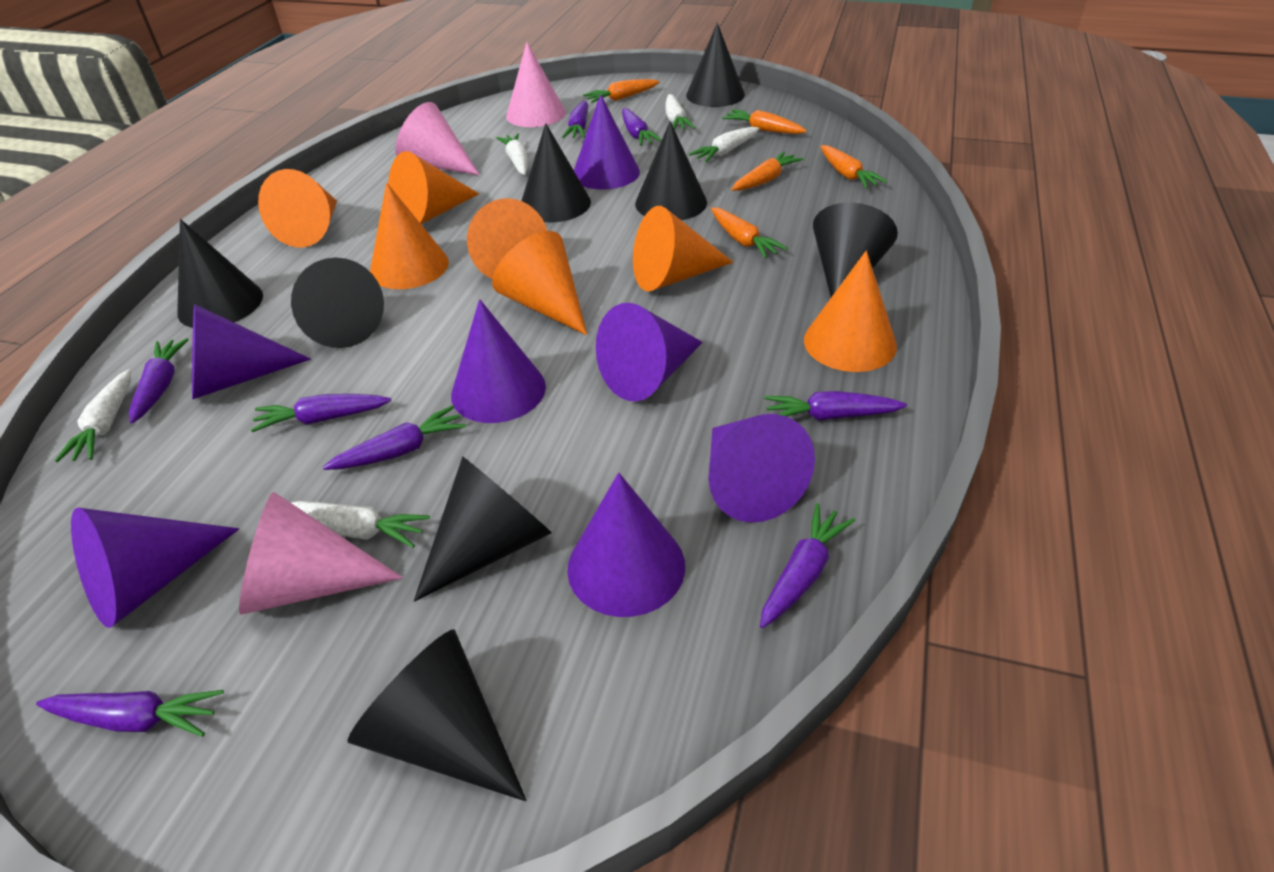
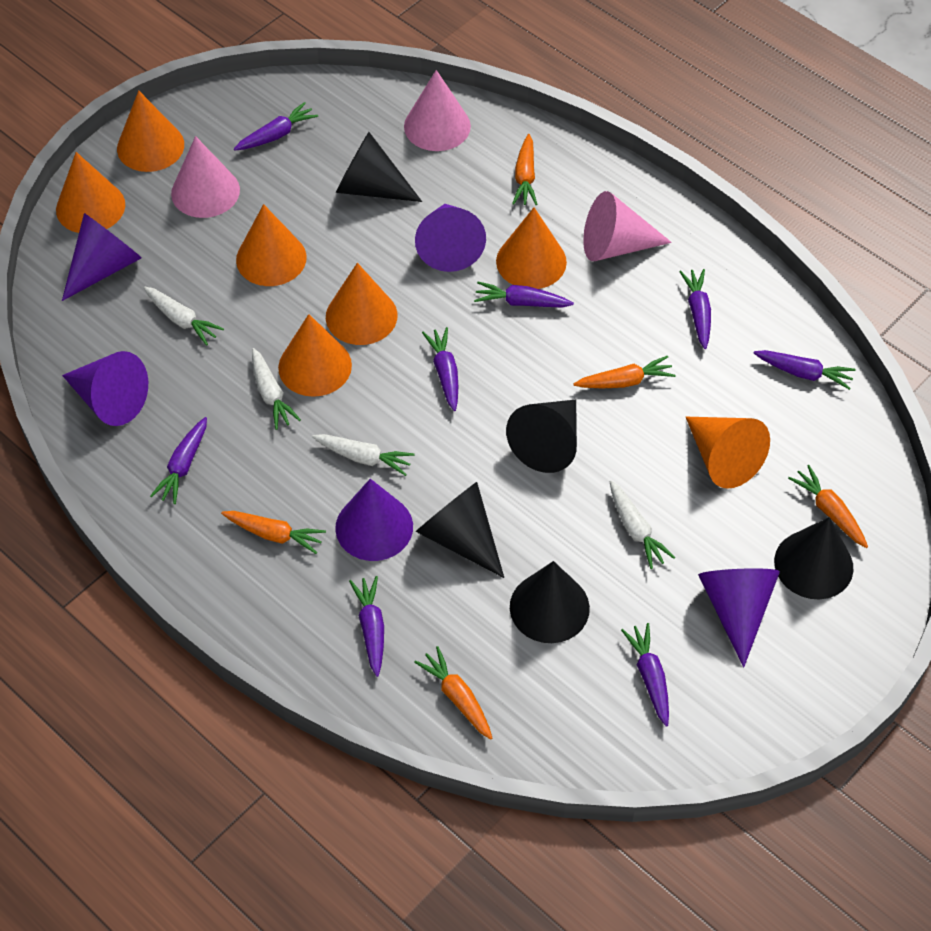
black cone: 8 -> 5
purple cone: 7 -> 5
white carrot: 5 -> 4

